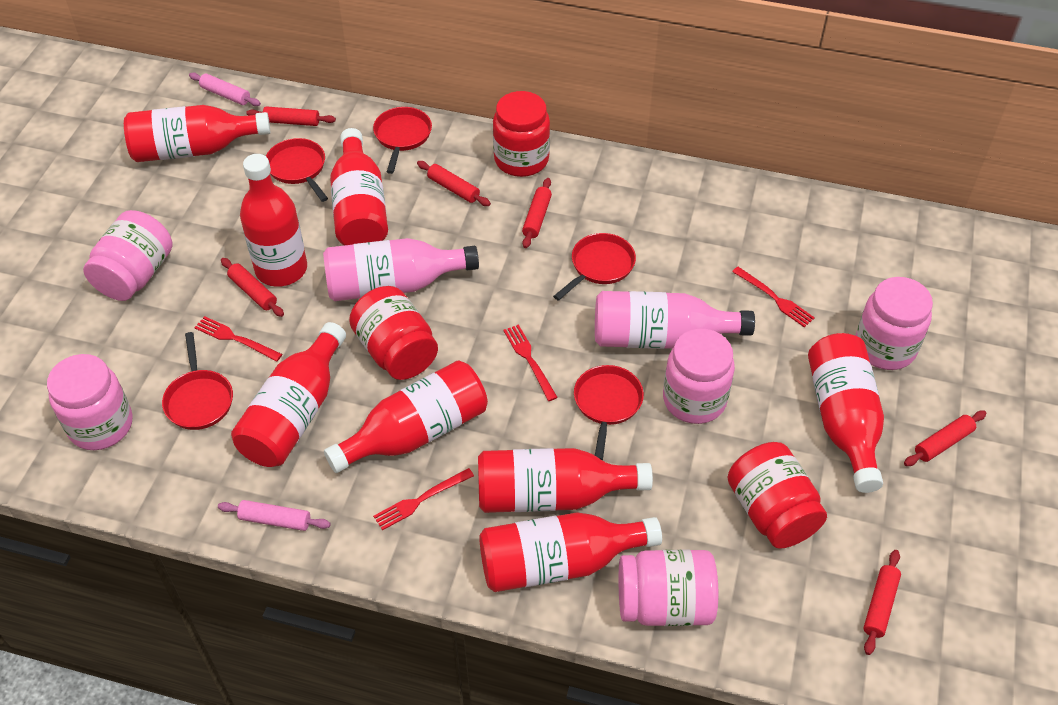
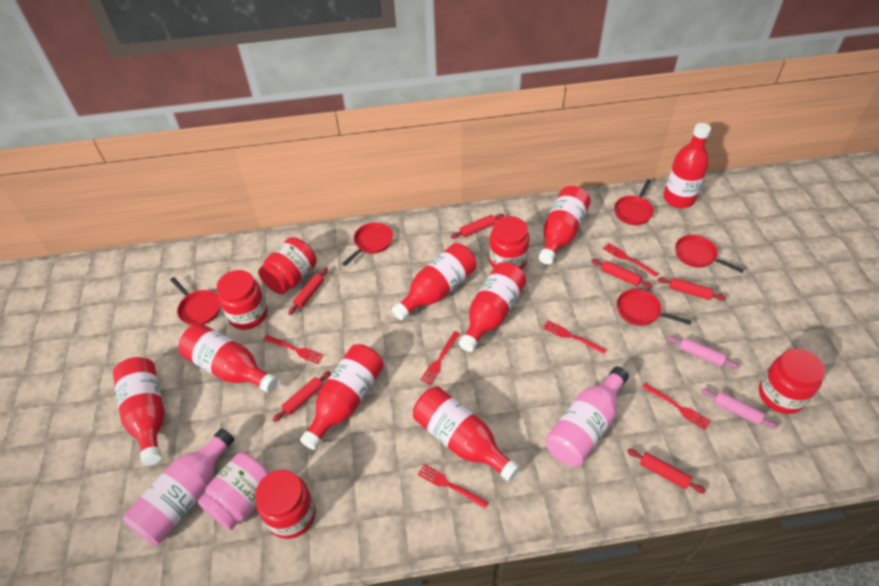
pink jar: 5 -> 1
red fork: 4 -> 6
red jar: 3 -> 5

